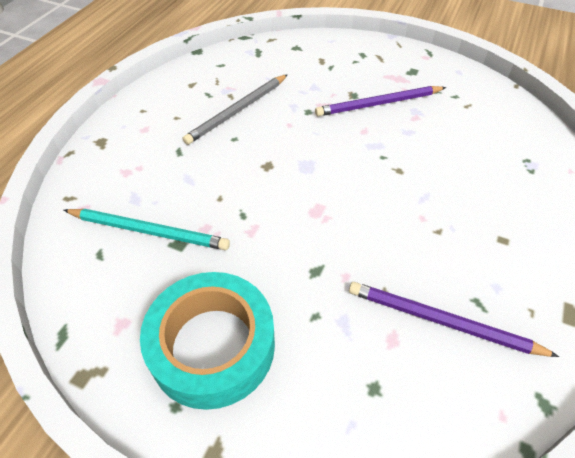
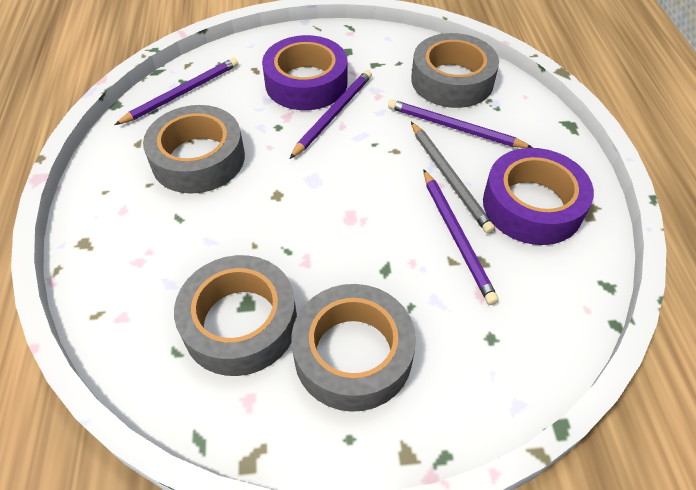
grey tape: 0 -> 4
purple pencil: 2 -> 4
purple tape: 0 -> 2
turquoise pencil: 1 -> 0
turquoise tape: 1 -> 0

